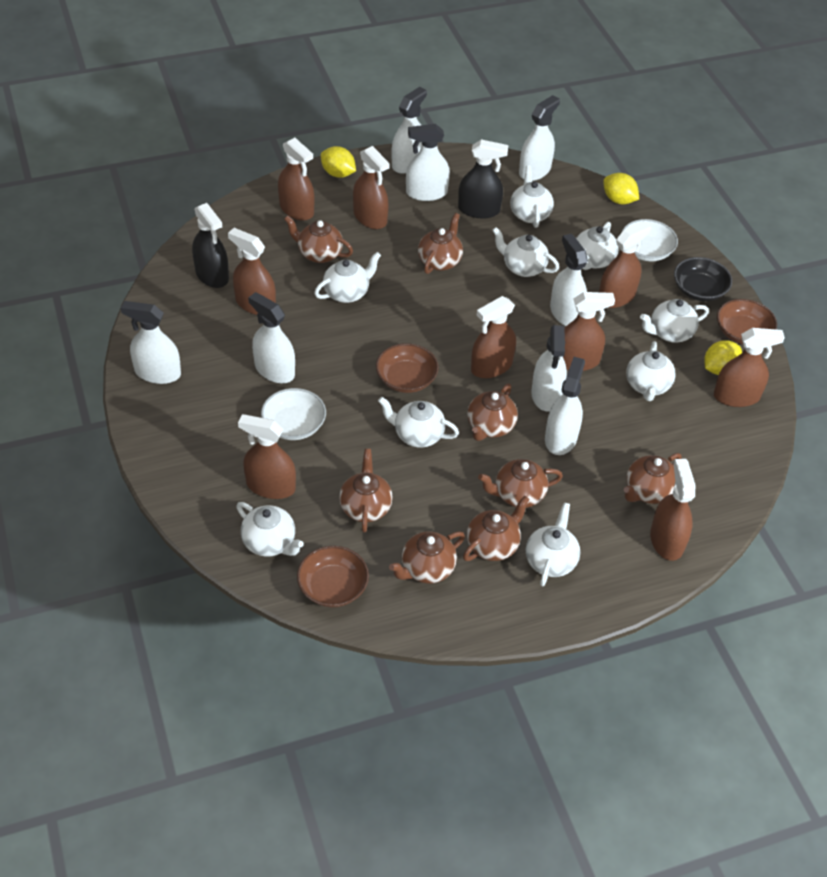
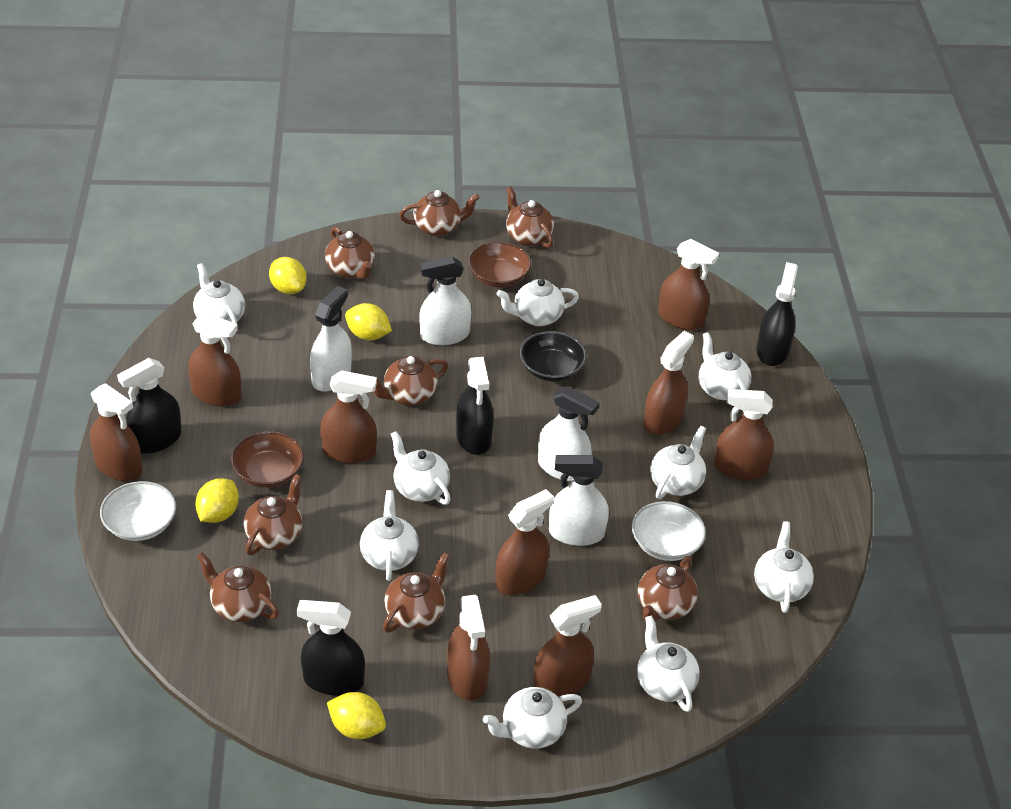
black spray bottle: 2 -> 4
brown bowl: 3 -> 2
white spray bottle: 8 -> 4
yellow lemon: 3 -> 4

